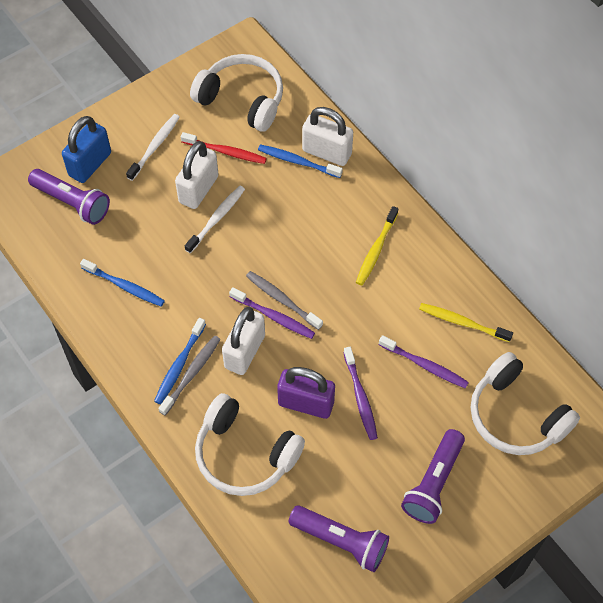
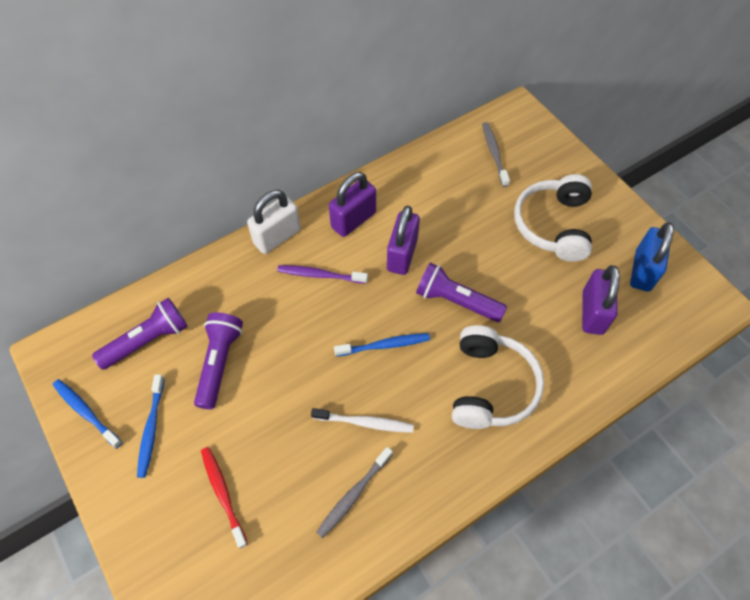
purple padlock: 1 -> 3
purple toothbrush: 3 -> 1
white headphones: 3 -> 2
white padlock: 3 -> 1
white toothbrush: 2 -> 1
yellow toothbrush: 2 -> 0

